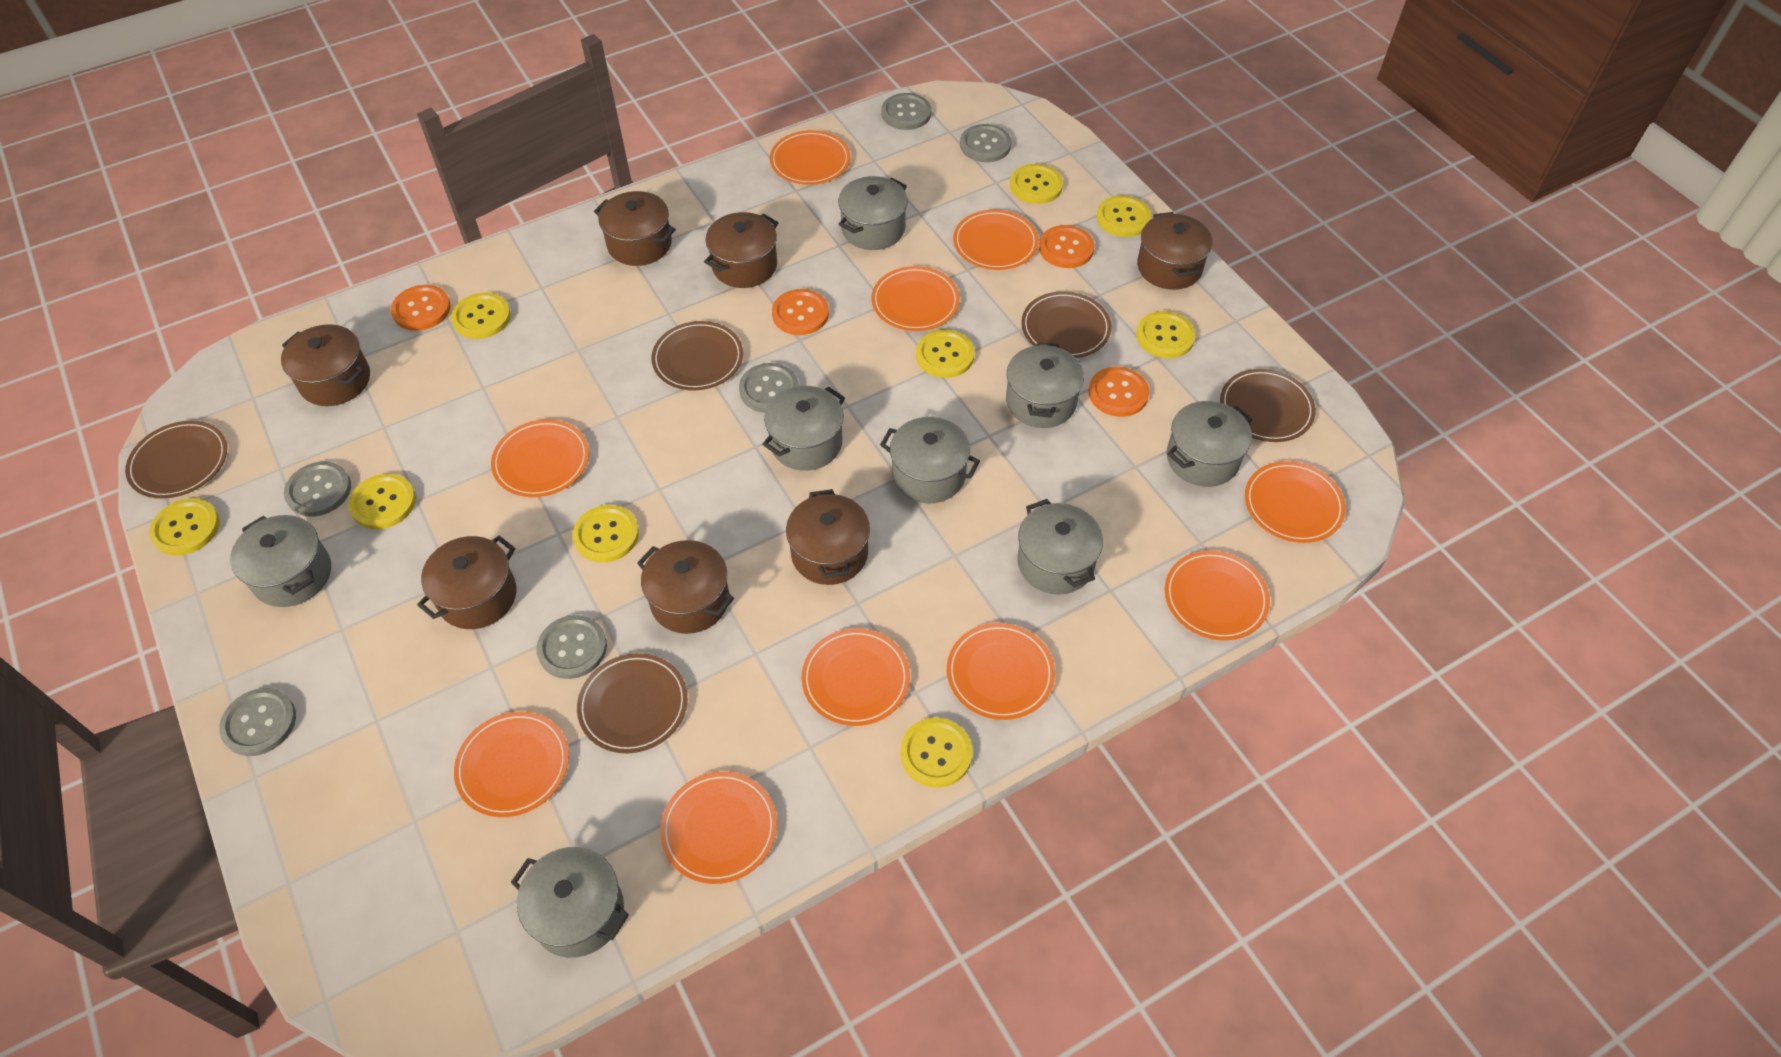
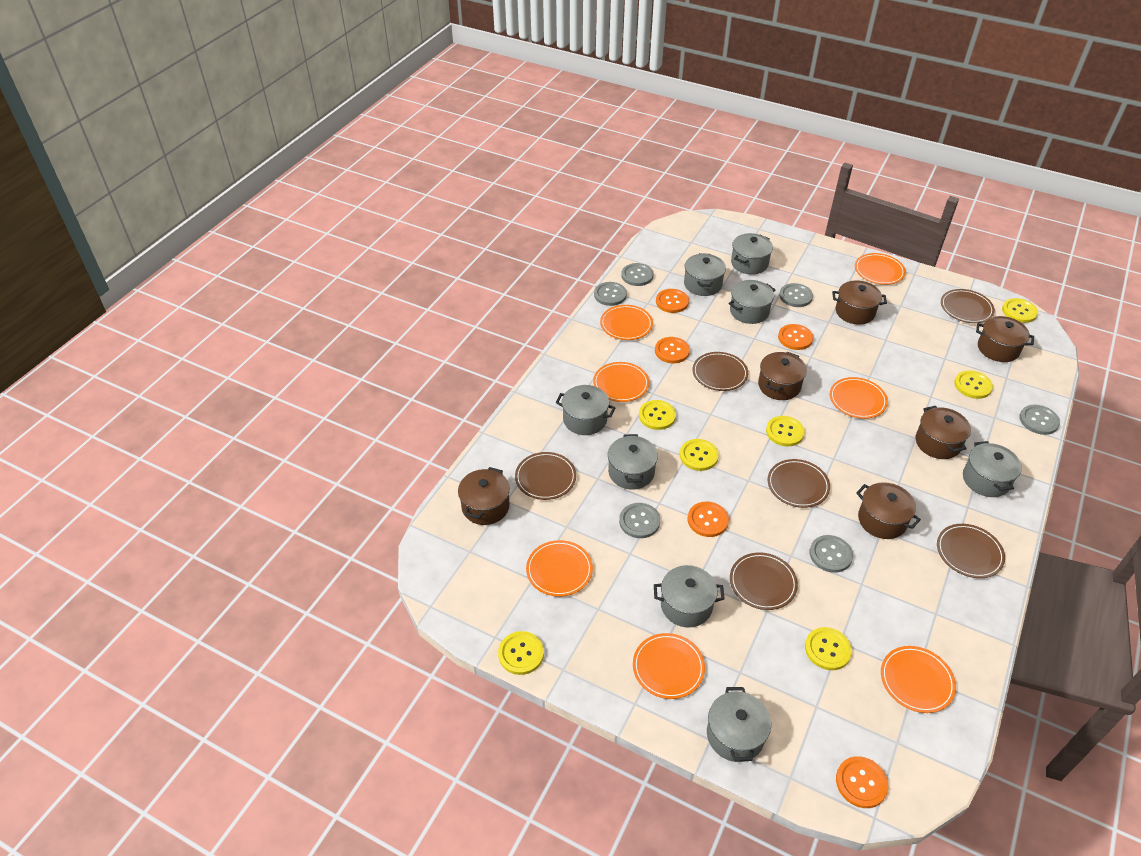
brown plate: 5 -> 6
brown pot: 7 -> 6
orange button: 4 -> 5
orange plate: 10 -> 7
yellow button: 9 -> 7

